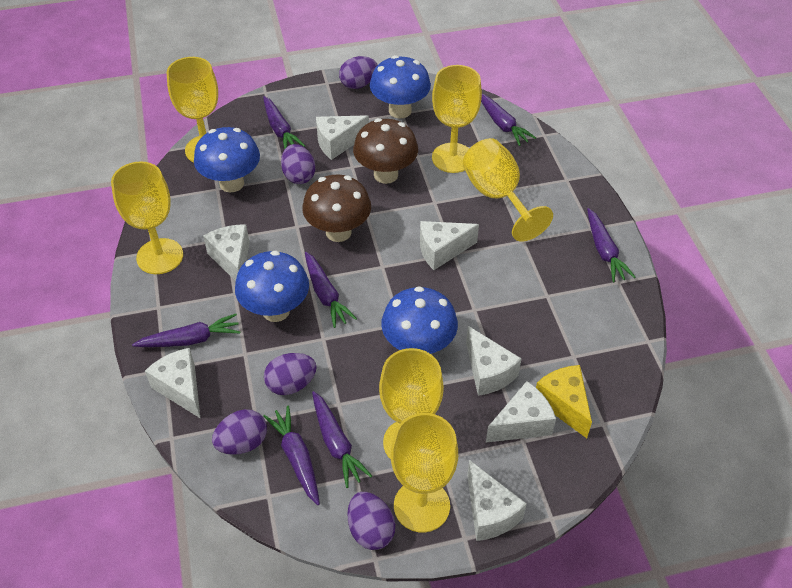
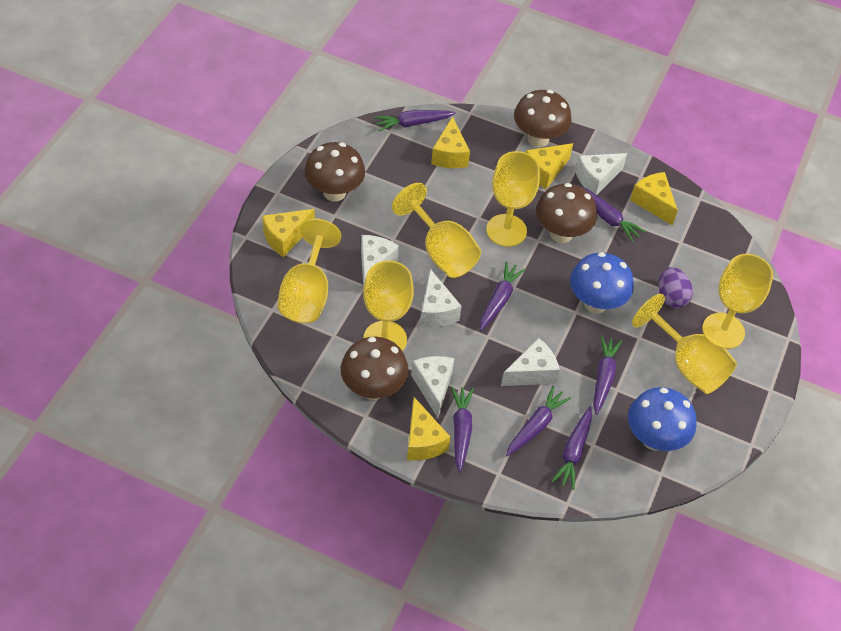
blue mushroom: 4 -> 2
brown mushroom: 2 -> 4
purple egg: 5 -> 1
white cheese: 7 -> 5
yellow cheese: 1 -> 5

